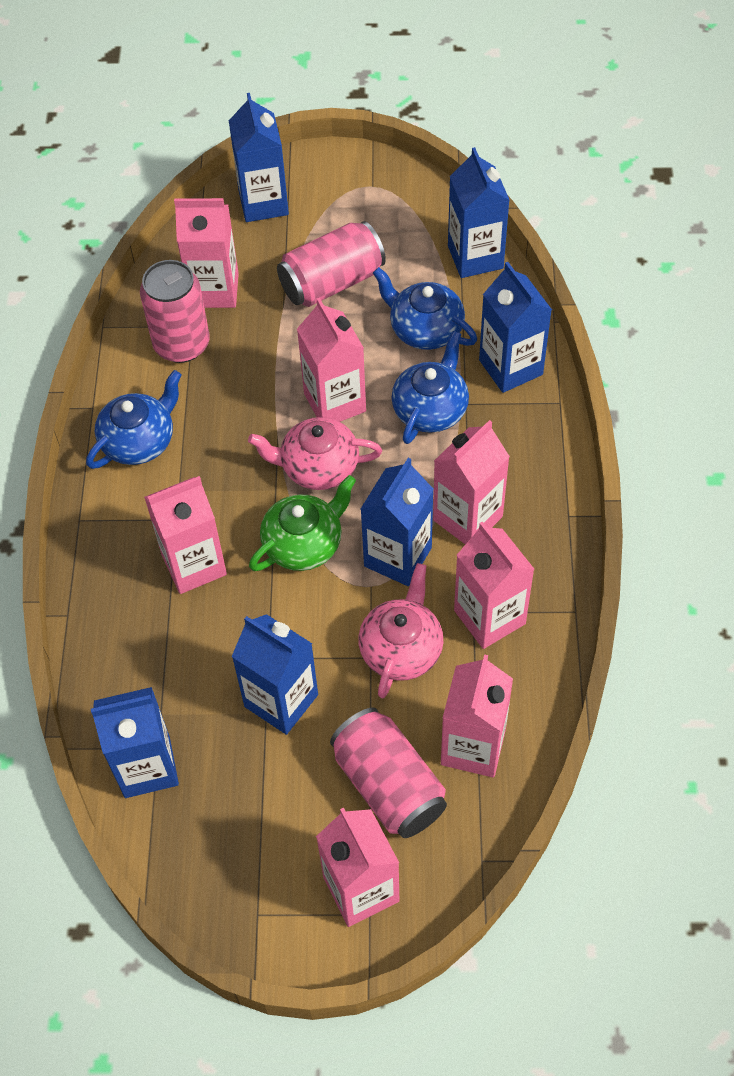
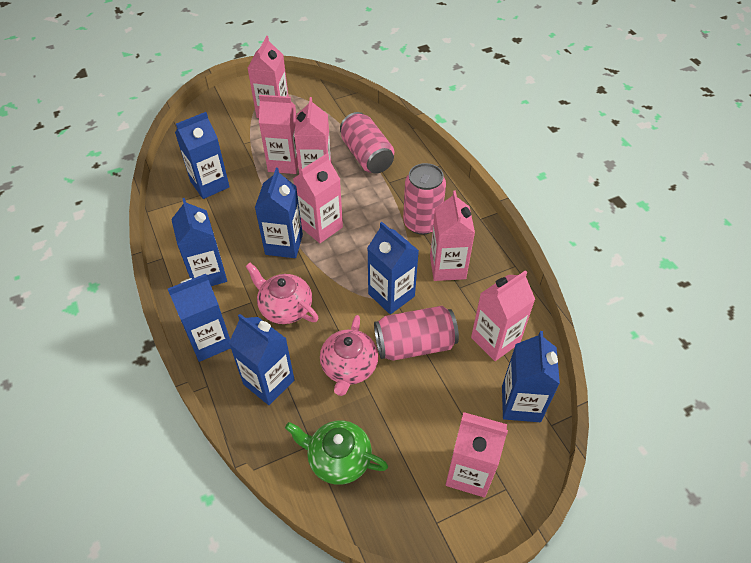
blue carton: 6 -> 7
blue teapot: 3 -> 0

